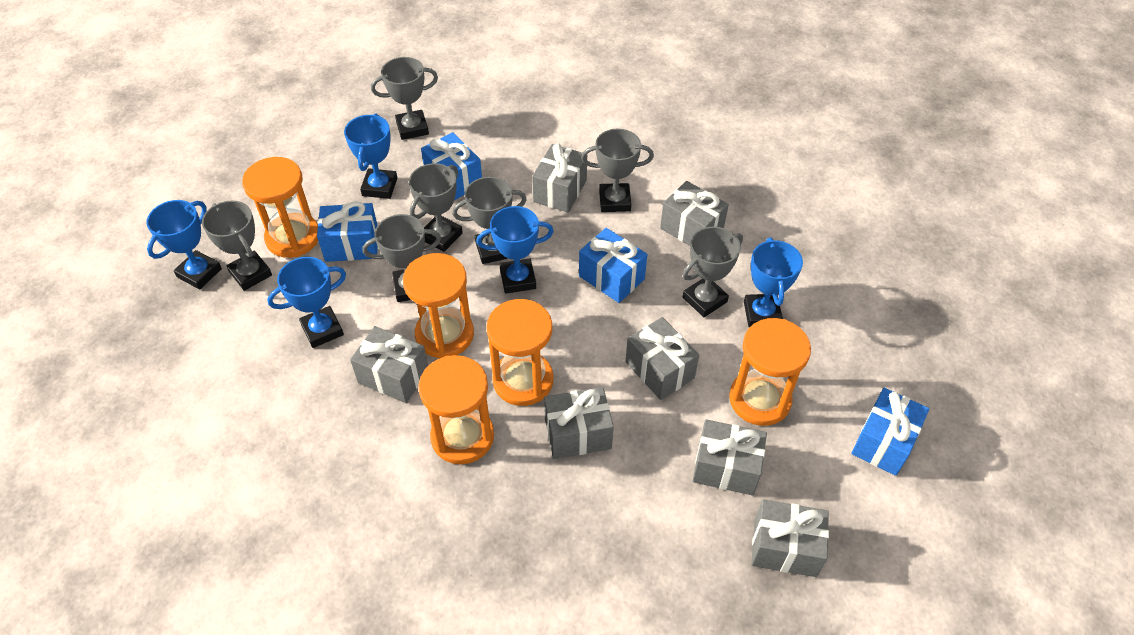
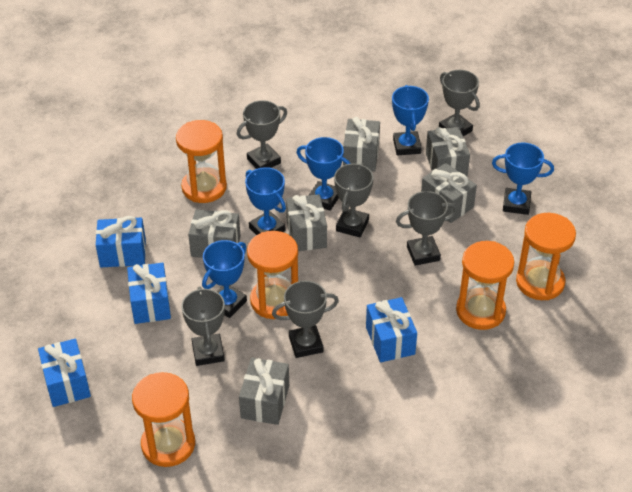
grey gift: 7 -> 6
grey trophy: 7 -> 6

